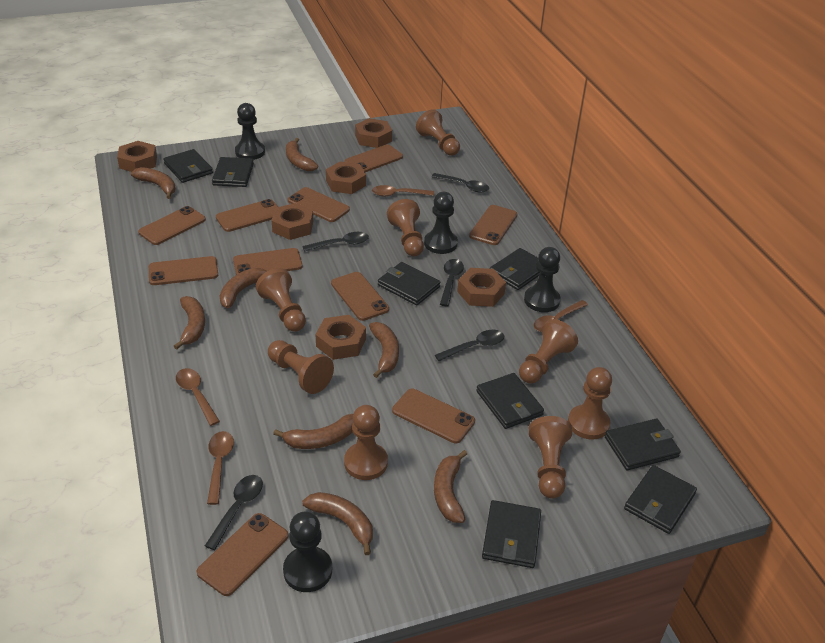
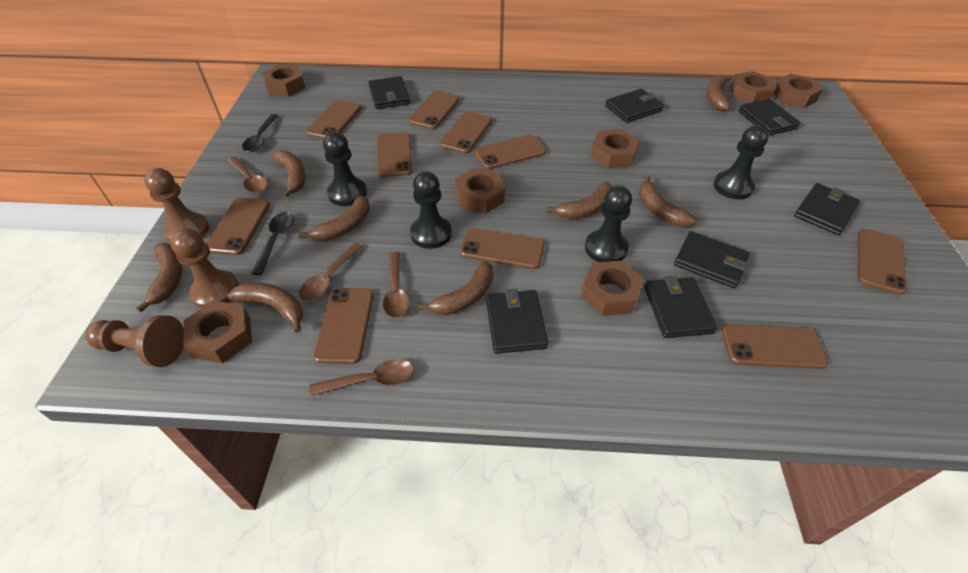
black spoon: 5 -> 2
black wallet: 8 -> 7
brown nut: 6 -> 7
brown pawn: 8 -> 3

